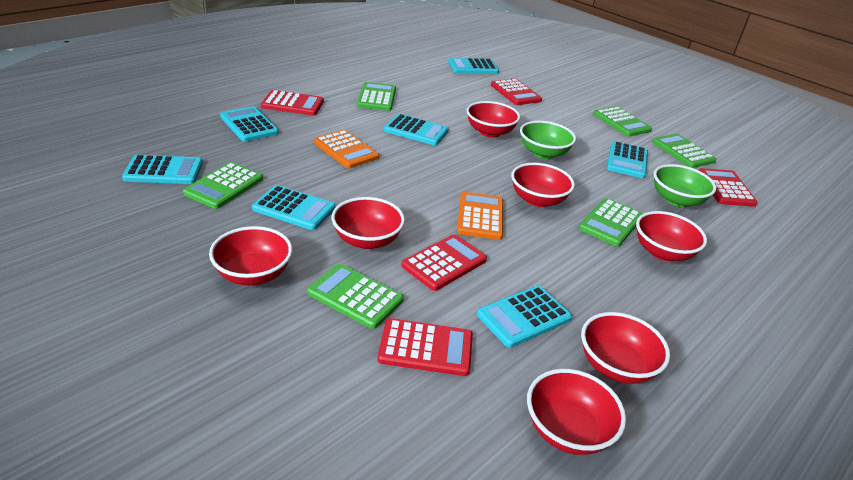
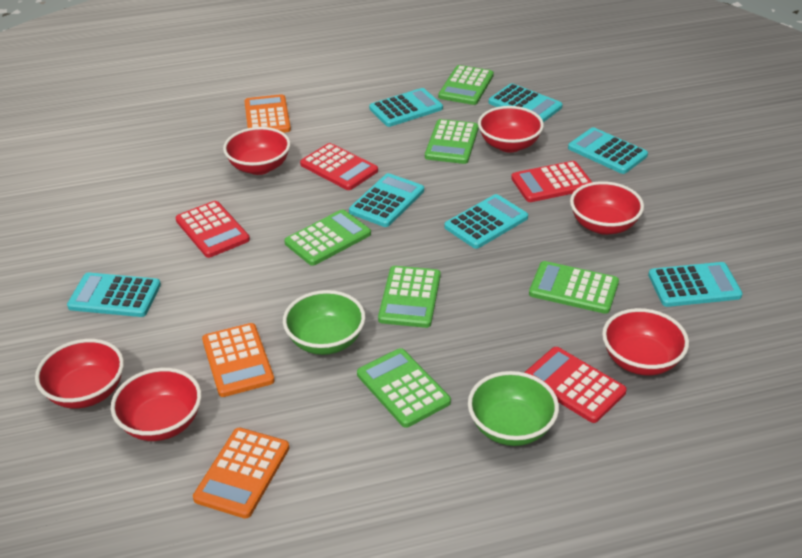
orange calculator: 2 -> 3
red bowl: 7 -> 6
red calculator: 5 -> 4

